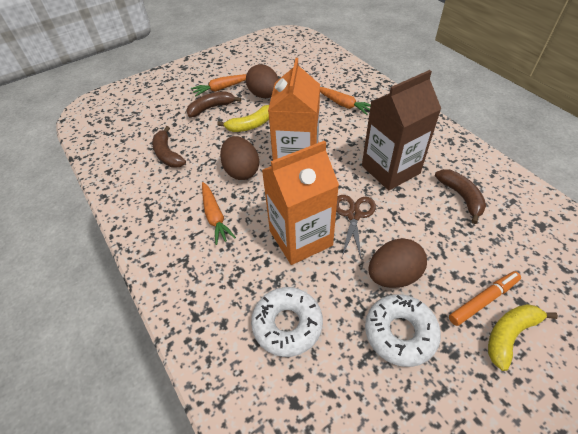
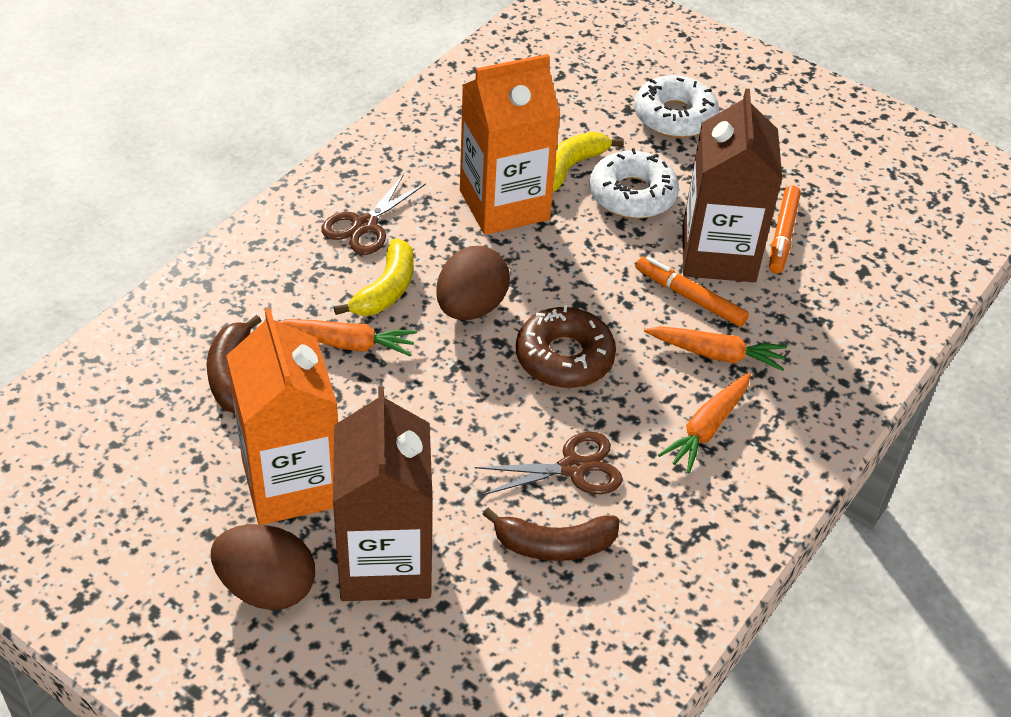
brown banana: 3 -> 2
brown carton: 1 -> 2
brown donut: 0 -> 1
brown egg: 3 -> 2
brown scissors: 1 -> 2
orange marker: 1 -> 2

